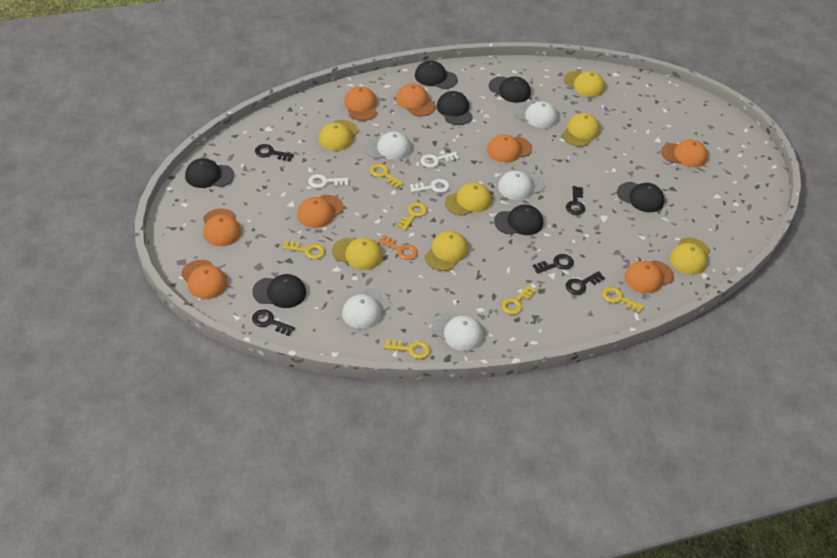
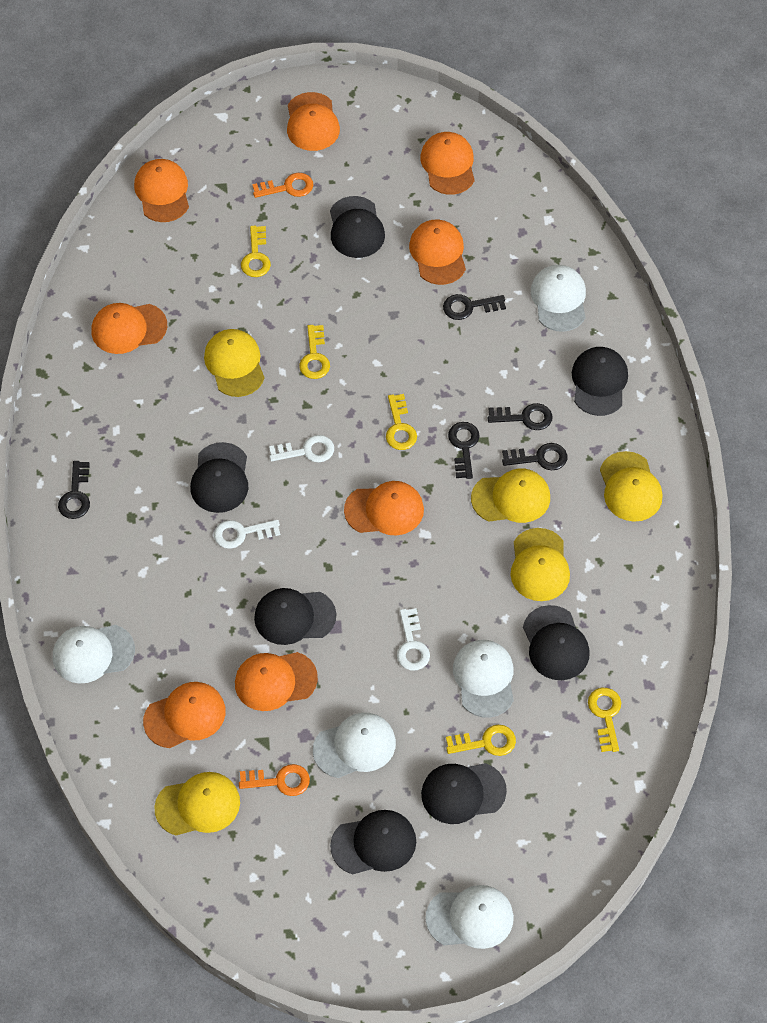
orange key: 1 -> 2
yellow cap: 7 -> 5
yellow key: 6 -> 5

